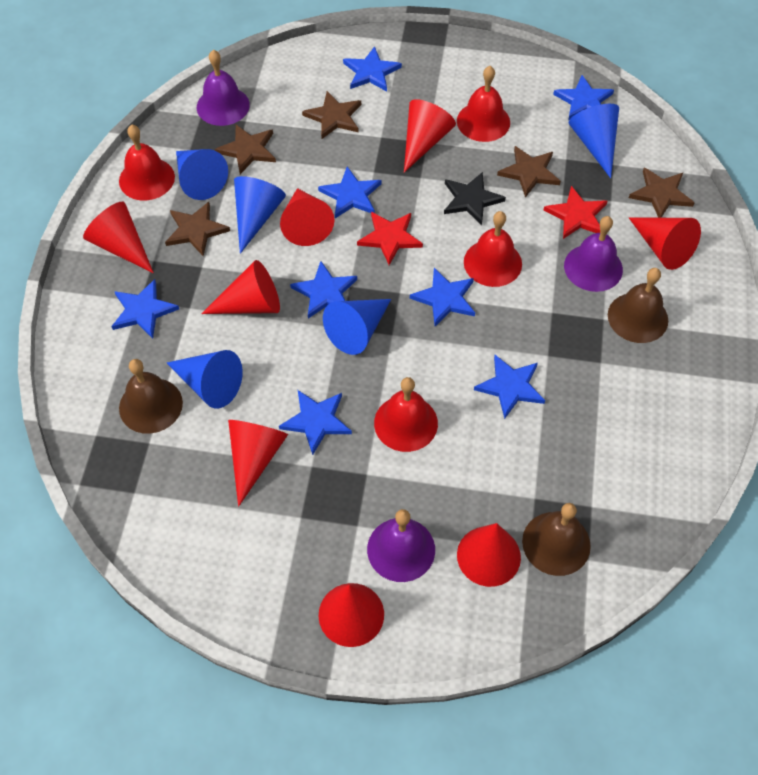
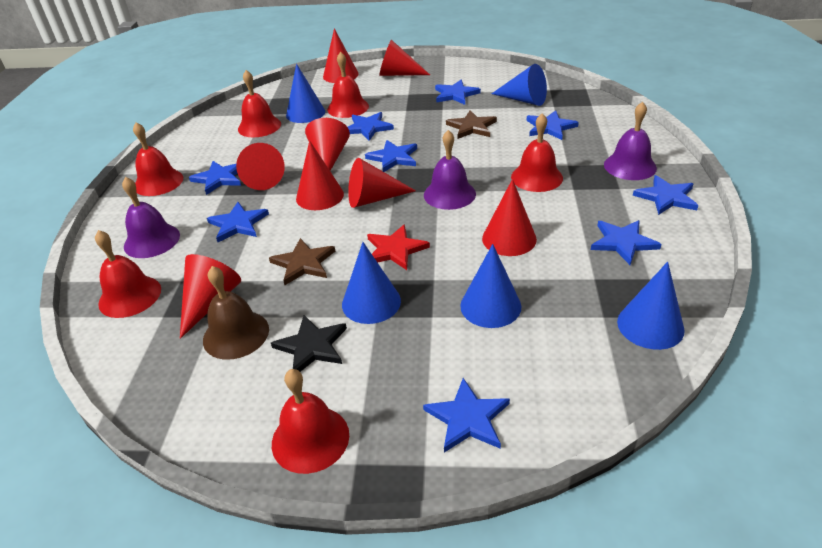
blue star: 8 -> 9
brown bell: 3 -> 1
brown star: 5 -> 2
red bell: 4 -> 6
red star: 2 -> 1

